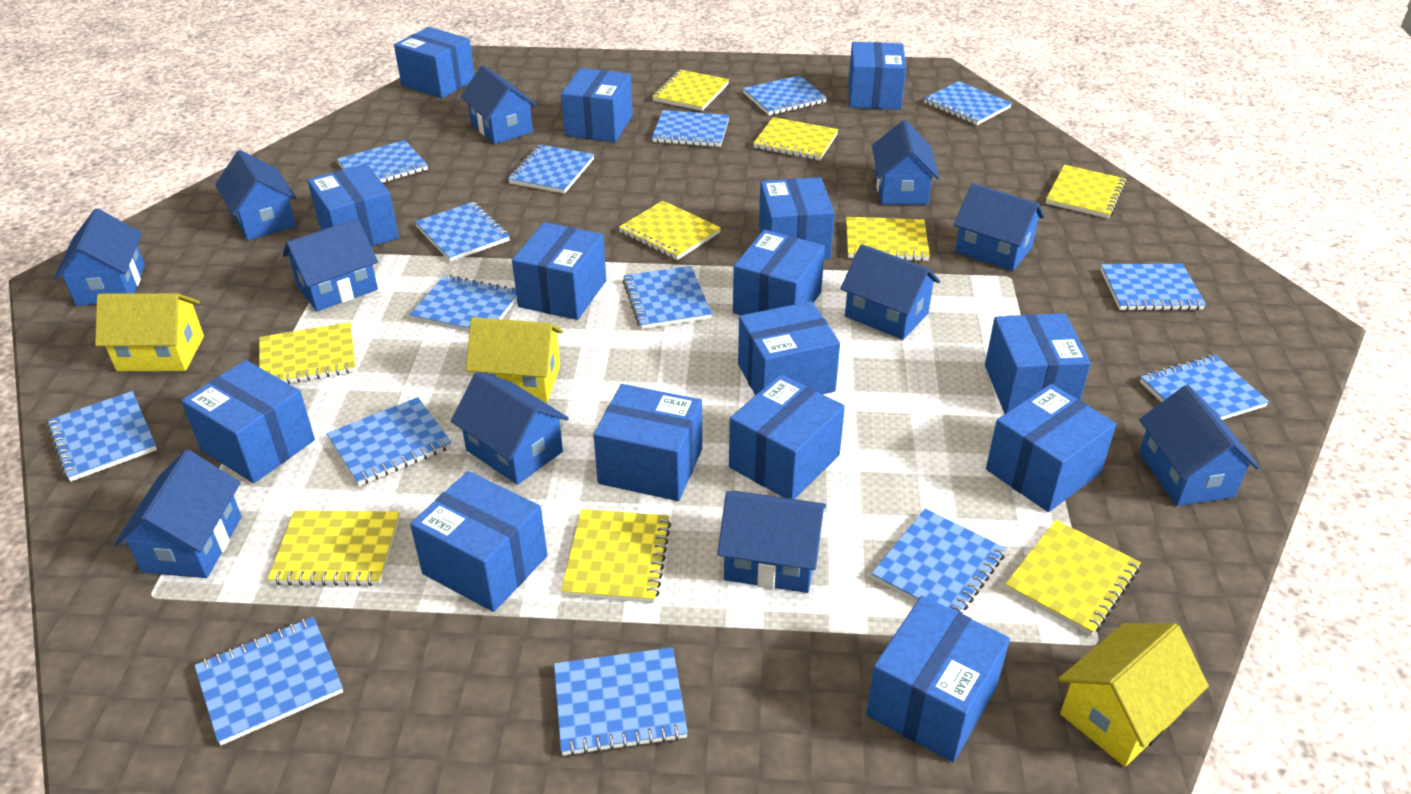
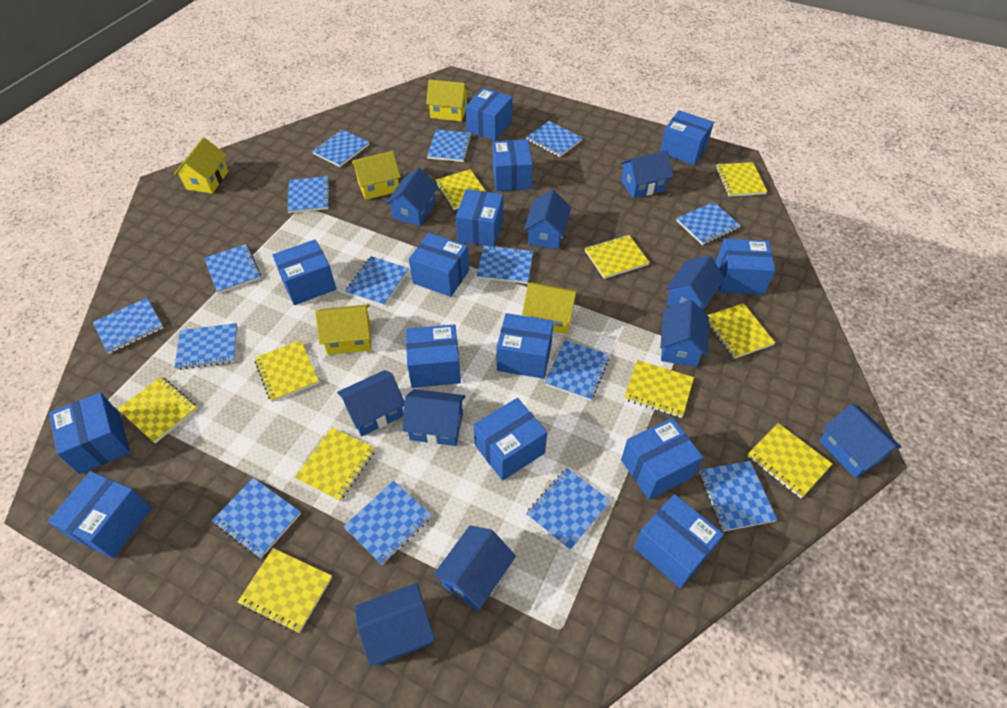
blue box: 15 -> 14
blue house: 11 -> 10
yellow house: 3 -> 5
yellow notebook: 9 -> 10

